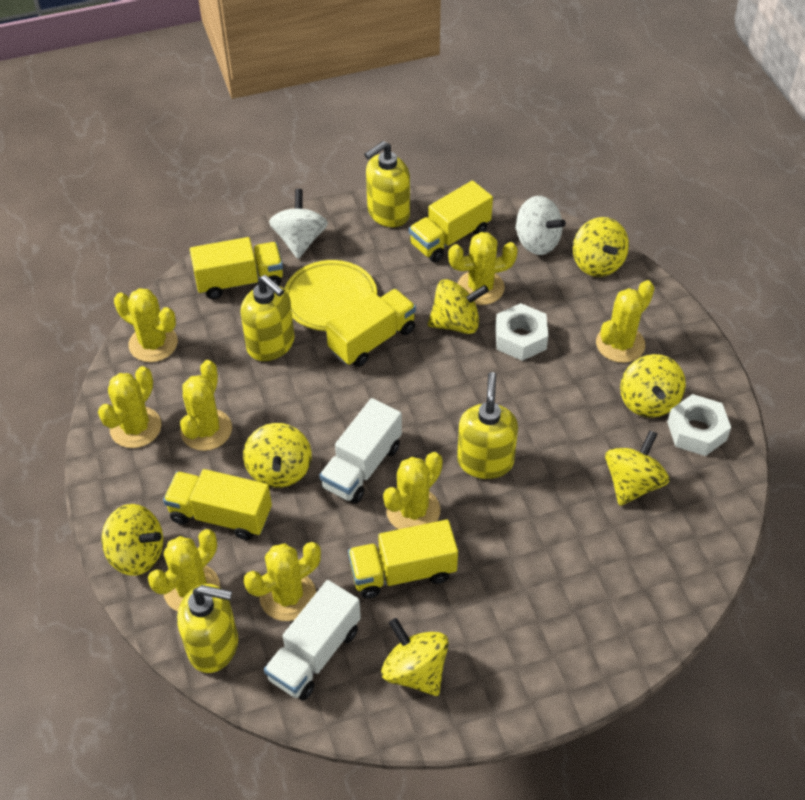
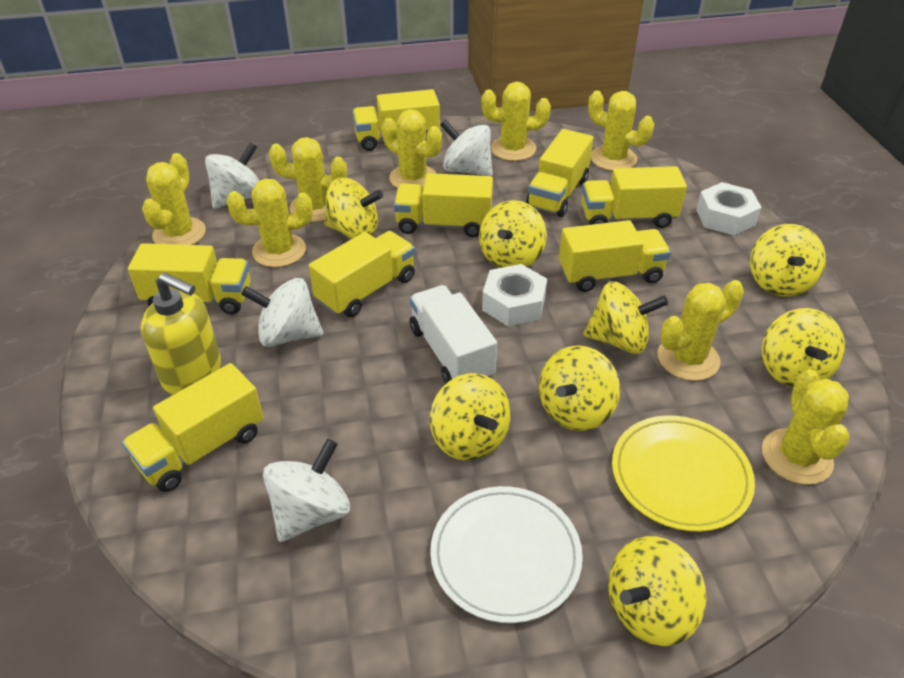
white plate: 0 -> 1
white spinning top: 2 -> 4
white truck: 2 -> 1
yellow soap dispenser: 4 -> 1
yellow spinning top: 7 -> 8
yellow truck: 5 -> 8

